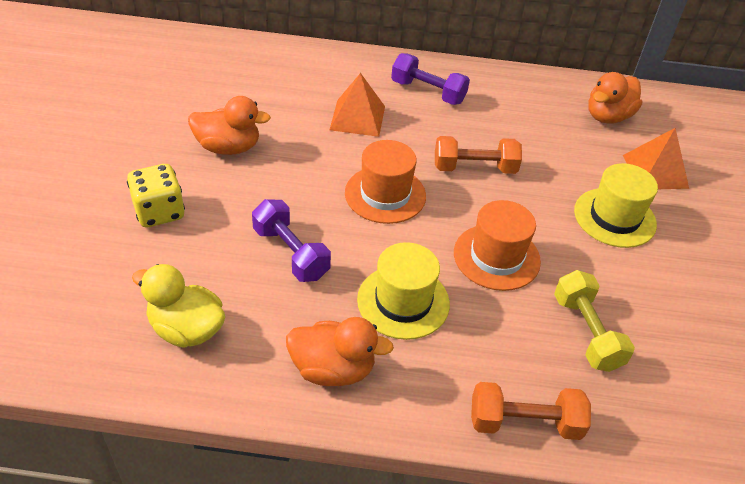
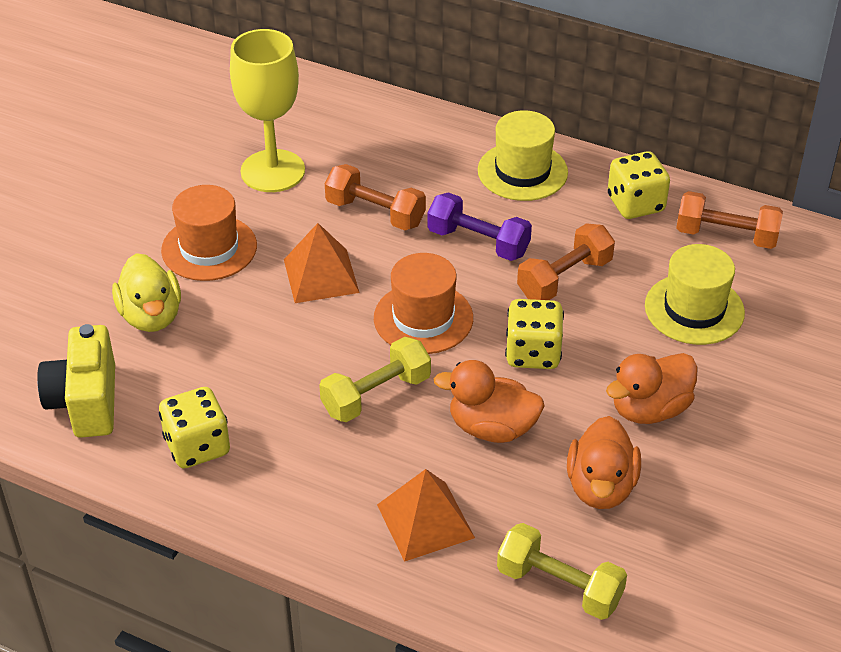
orange dumbbell: 2 -> 3
purple dumbbell: 2 -> 1
yellow camera: 0 -> 1
yellow dice: 1 -> 3
yellow dumbbell: 1 -> 2
yellow goblet: 0 -> 1

